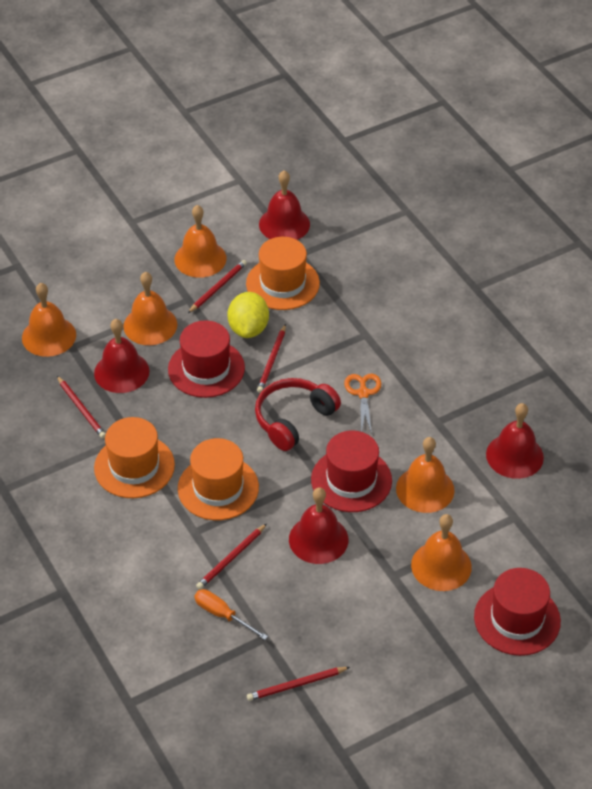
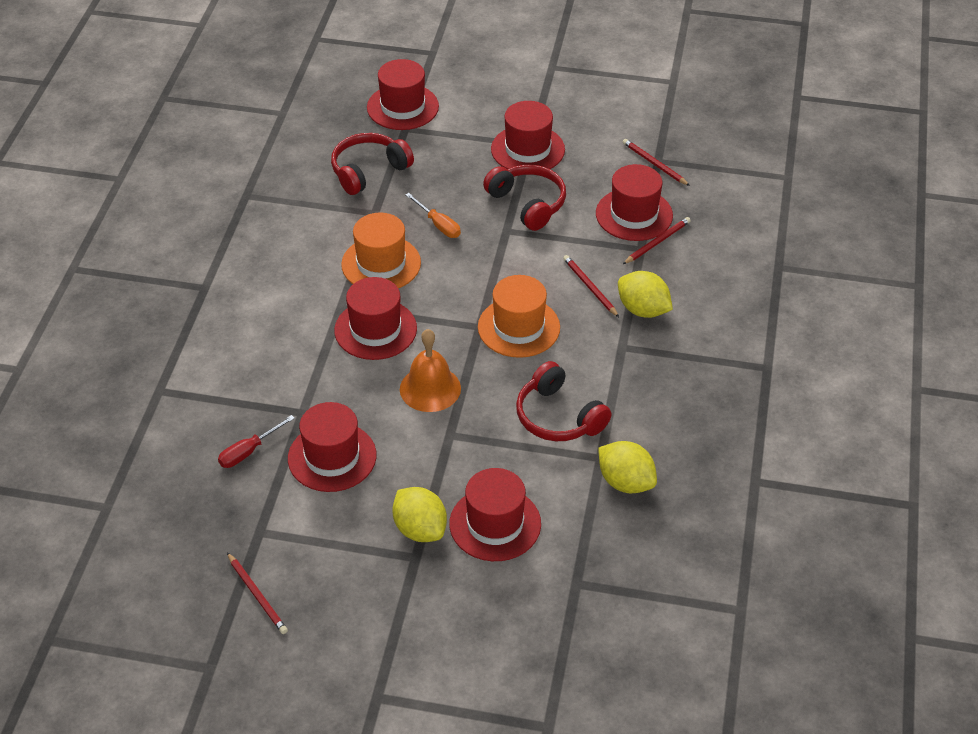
orange bell: 5 -> 1
orange hat: 3 -> 2
orange scissors: 1 -> 0
red bell: 4 -> 0
red hat: 3 -> 6
red headphones: 1 -> 3
red pencil: 5 -> 4
red screwdriver: 0 -> 1
yellow lemon: 1 -> 3

